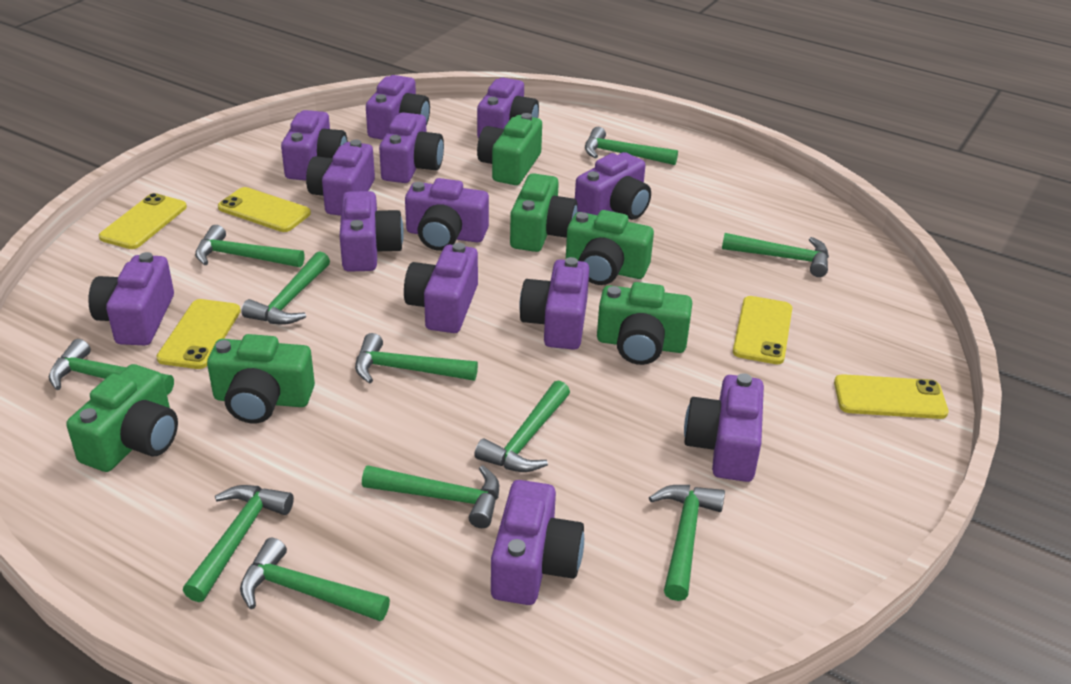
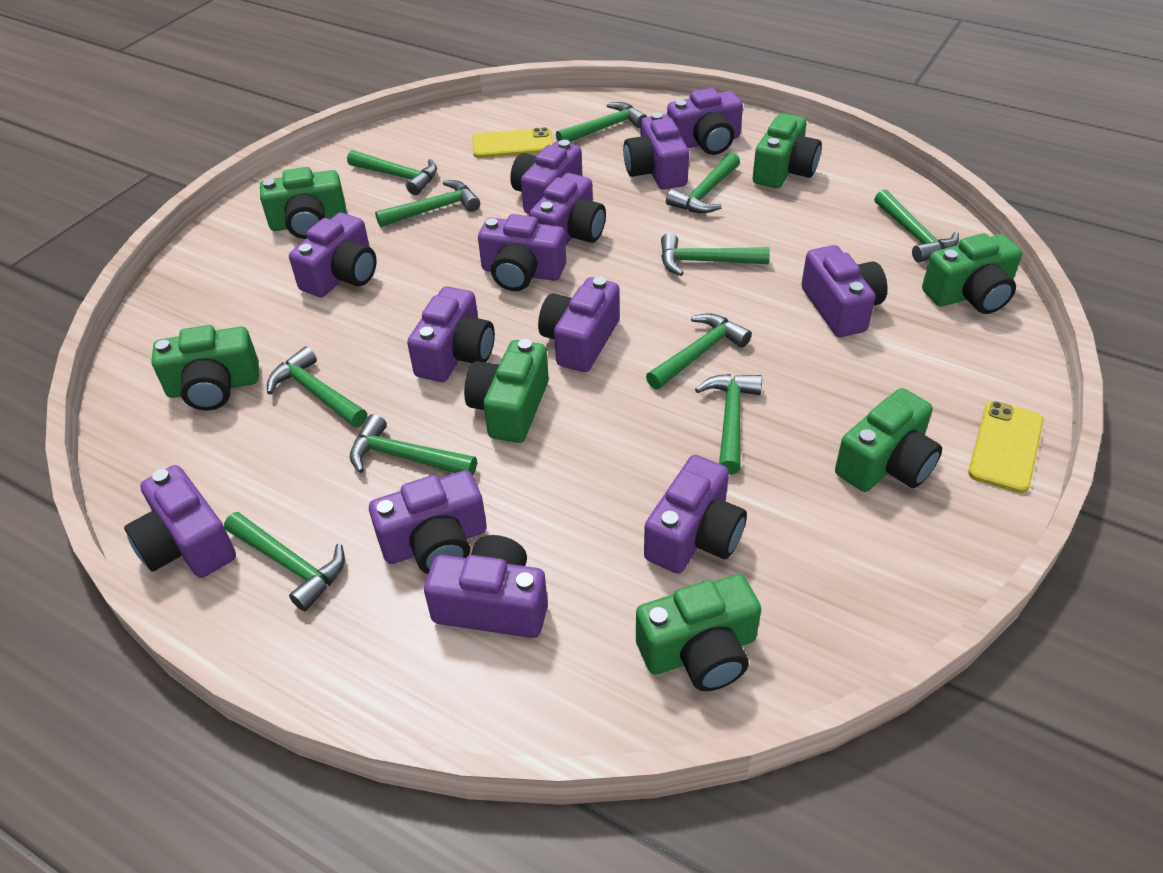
green camera: 6 -> 7
yellow phone: 5 -> 2

